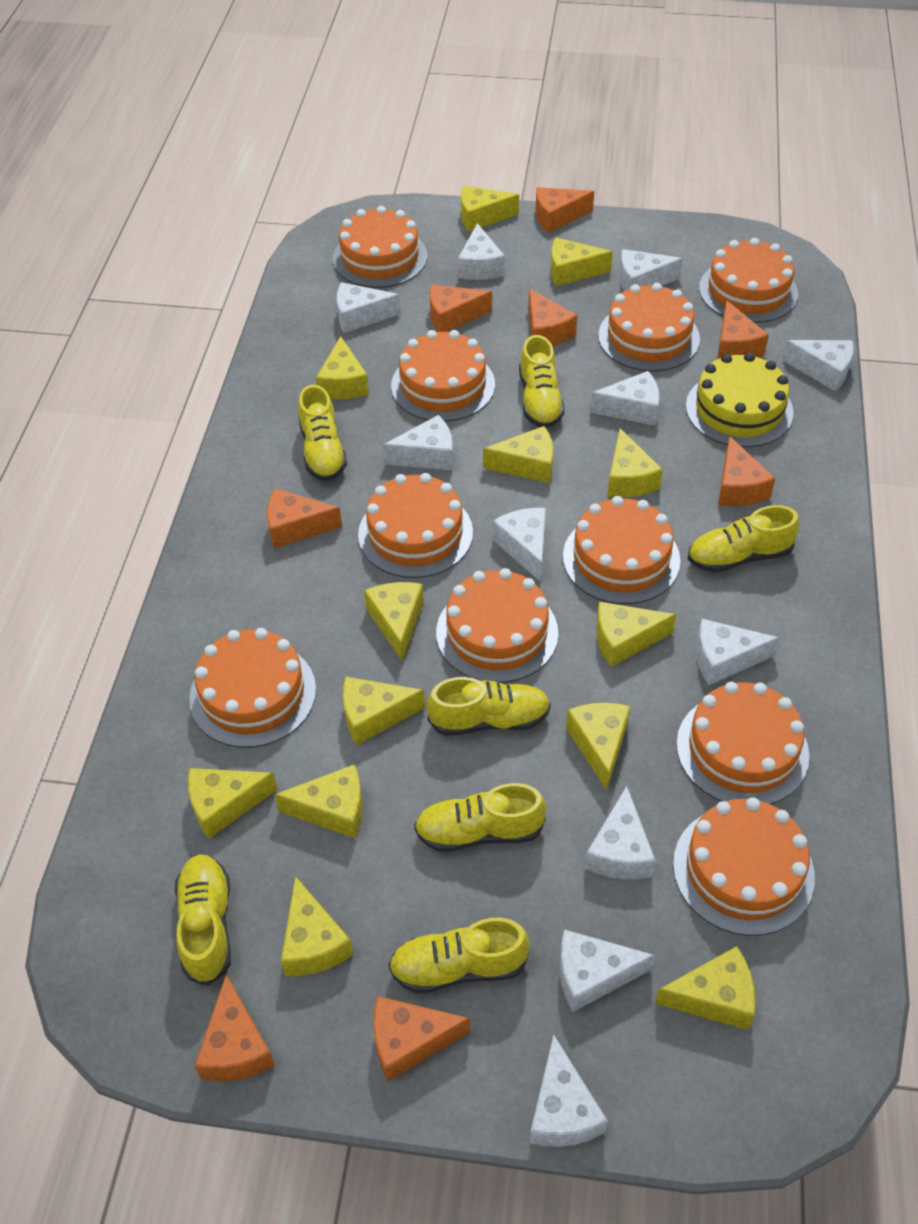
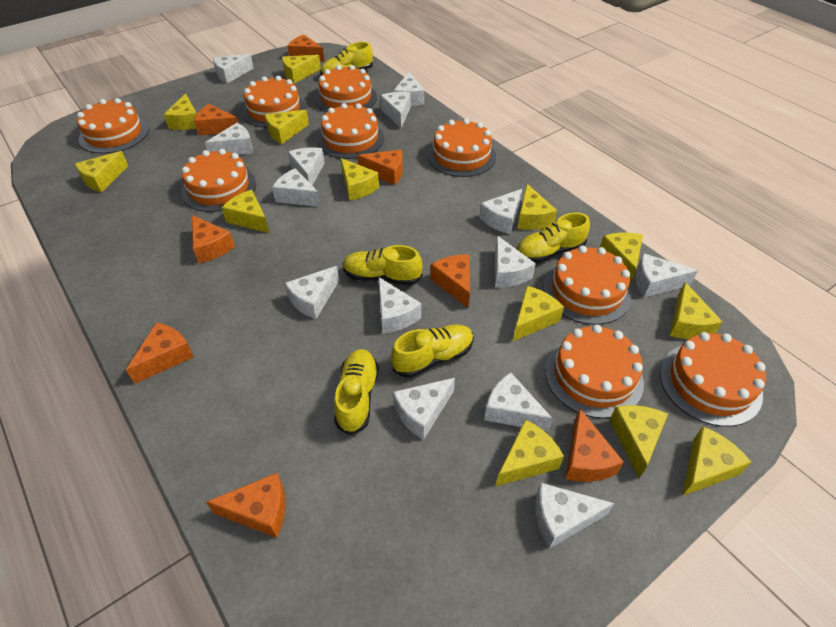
orange cake: 10 -> 9
white cheese: 11 -> 14
yellow cake: 1 -> 0
yellow shoe: 7 -> 5

